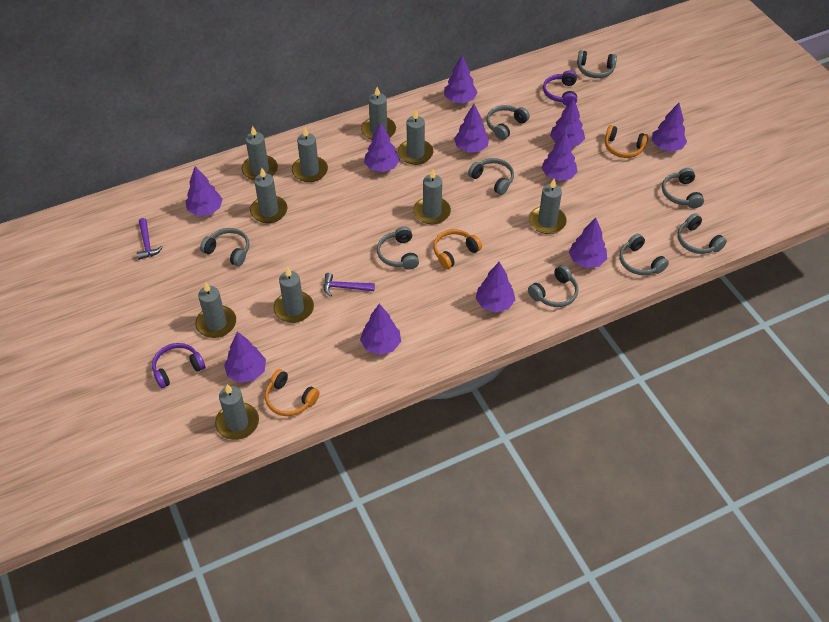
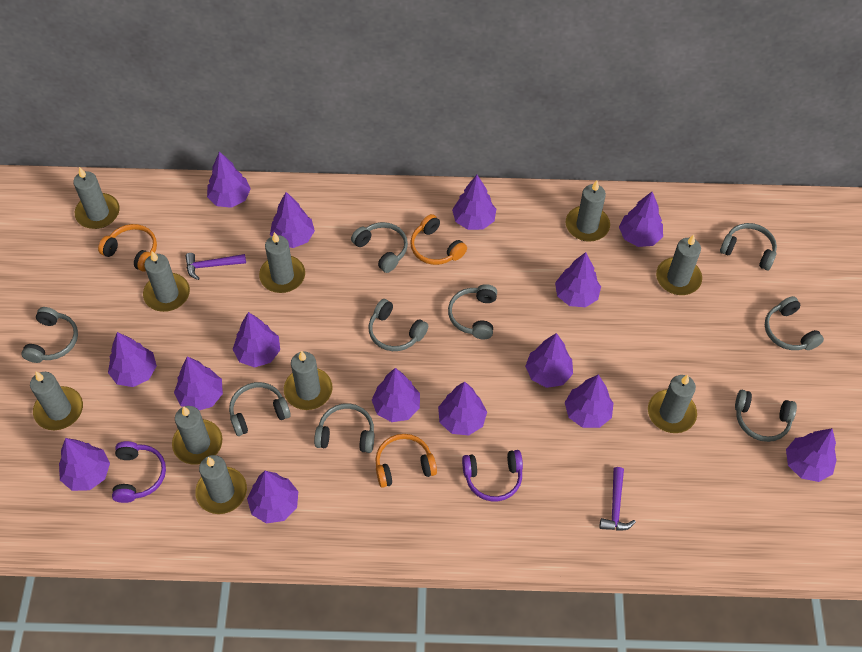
purple tree: 11 -> 15

